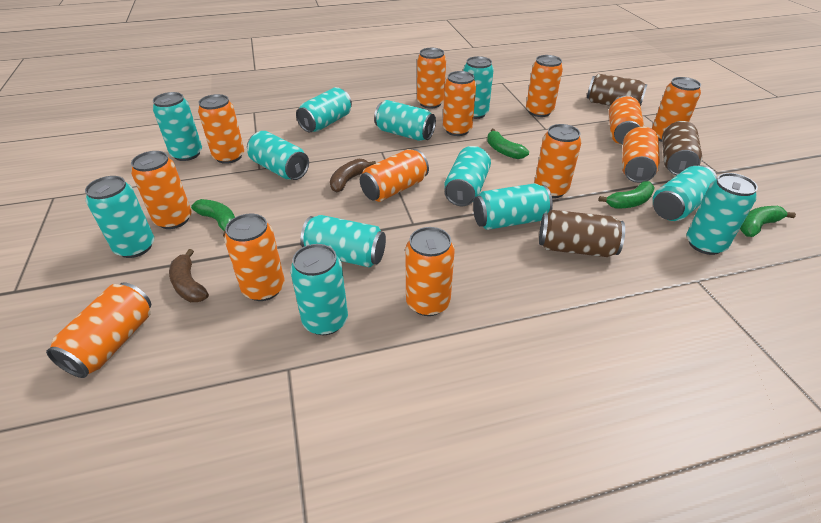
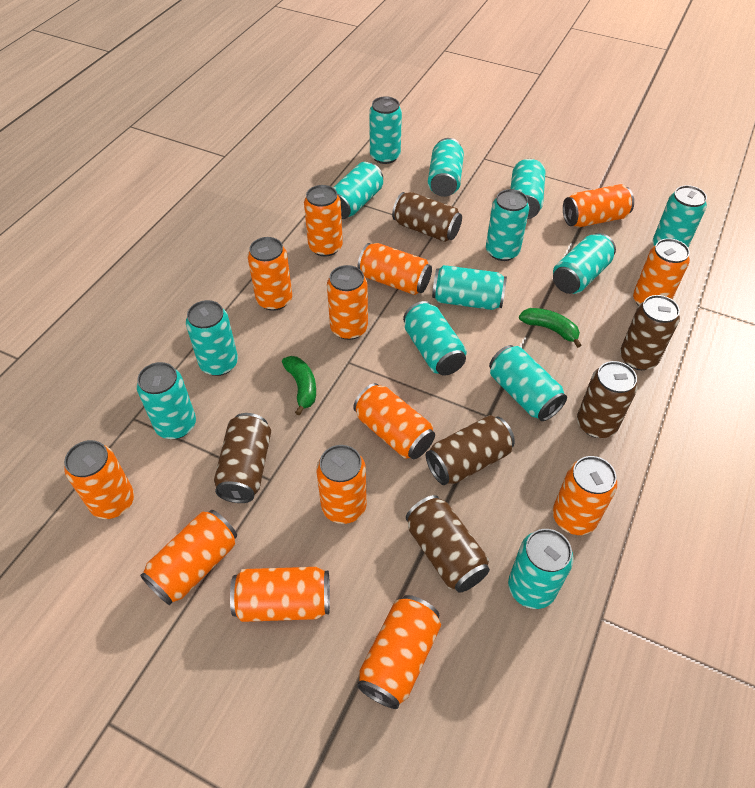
brown banana: 2 -> 0
brown can: 3 -> 6
green banana: 4 -> 2
turquoise can: 12 -> 13

